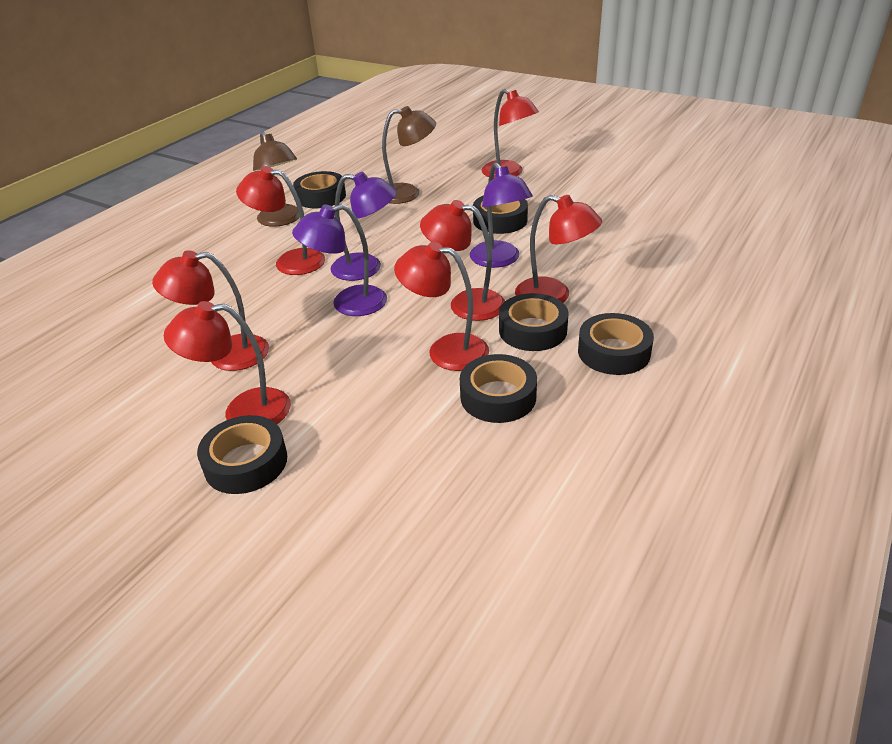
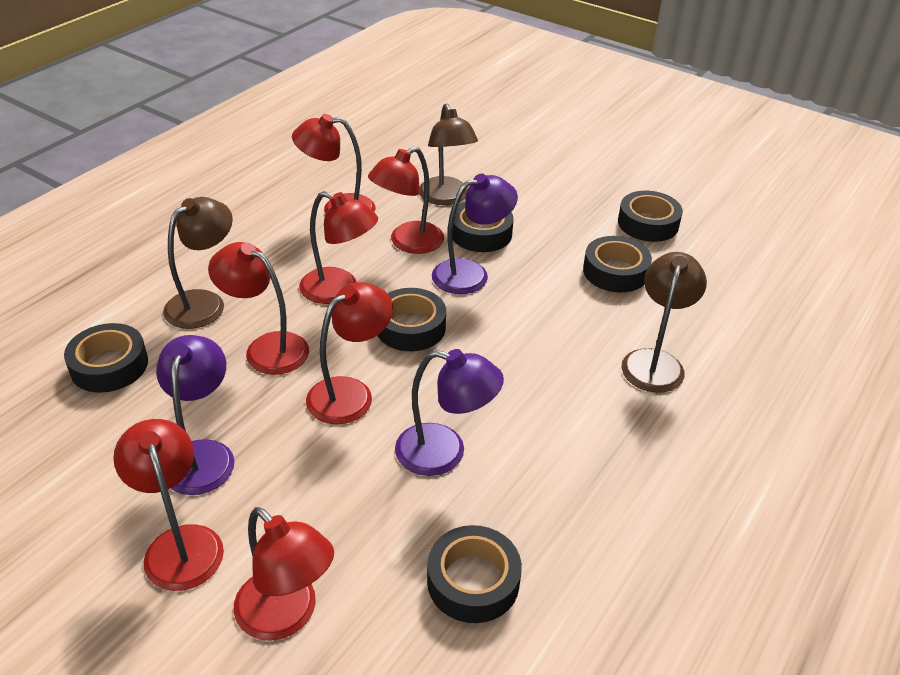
brown lamp: 2 -> 3

